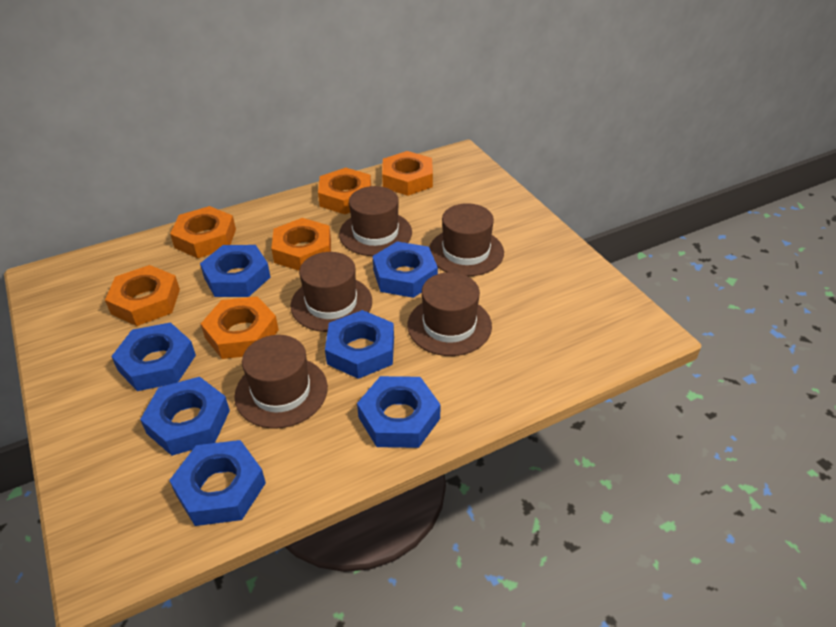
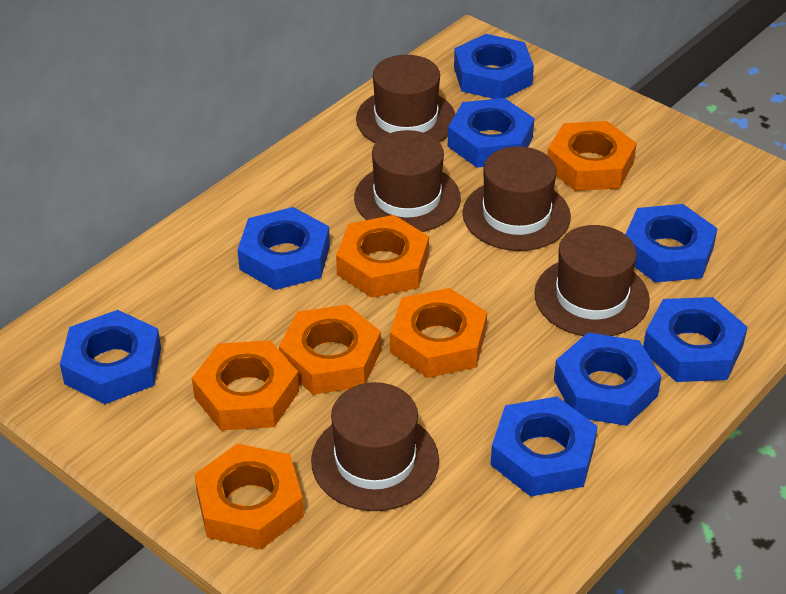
blue nut: 7 -> 8

